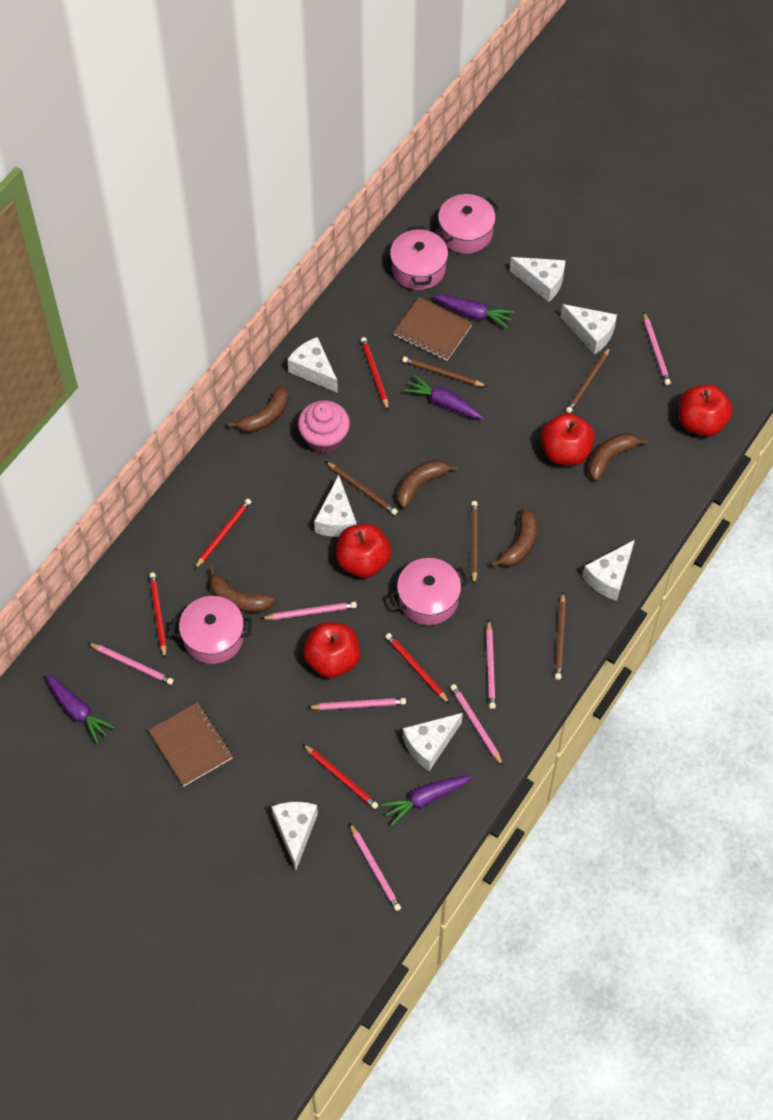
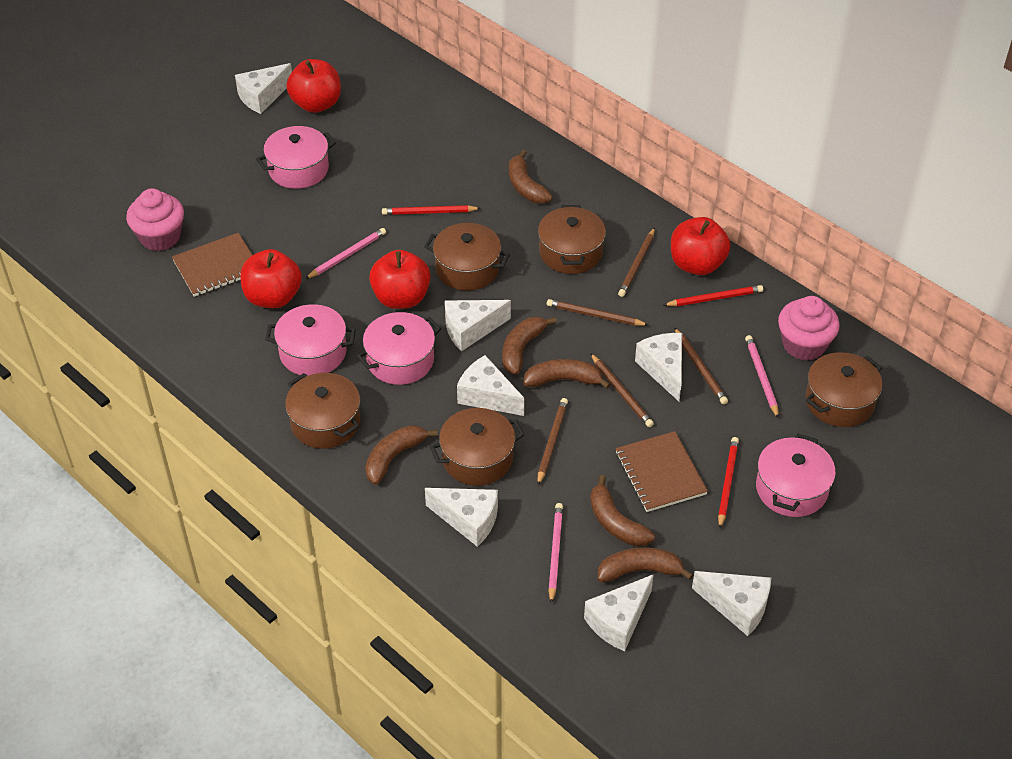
brown banana: 5 -> 6
brown pot: 0 -> 5
pink cupcake: 1 -> 2
pink pencil: 7 -> 3
purple carrot: 4 -> 0
red pencil: 5 -> 3

